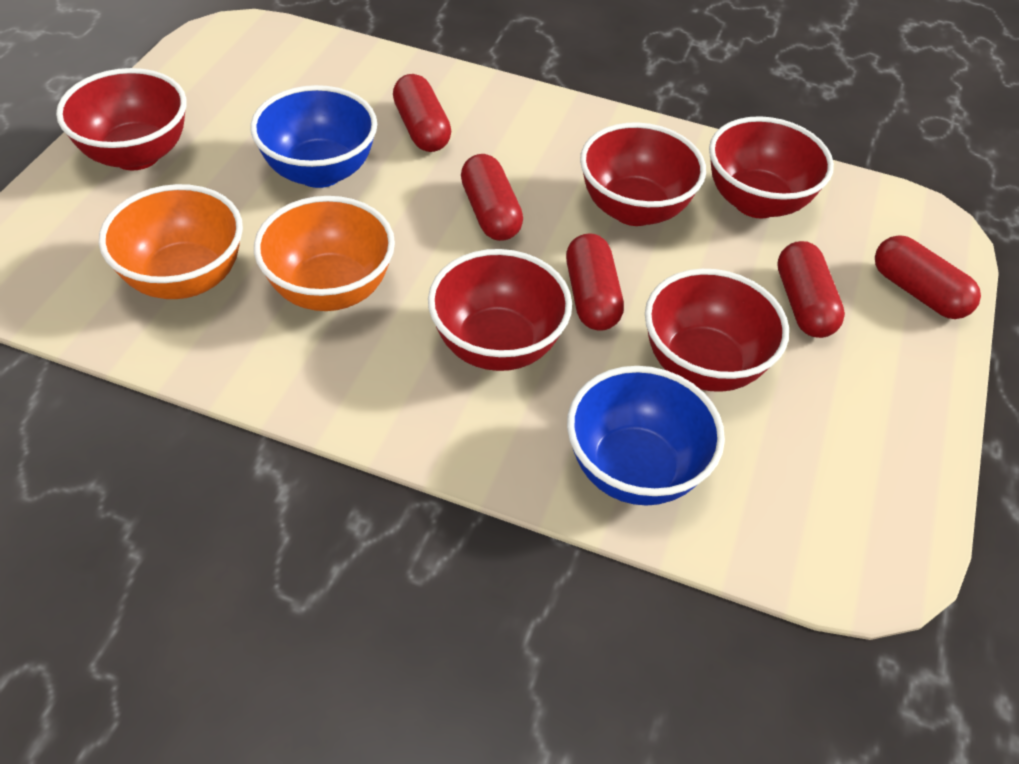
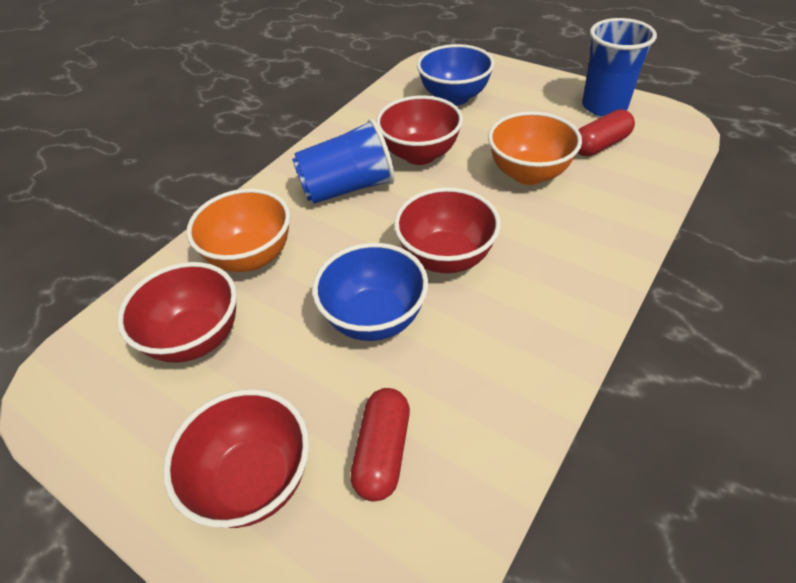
blue cup: 0 -> 2
red bowl: 5 -> 4
red capsule: 5 -> 2

